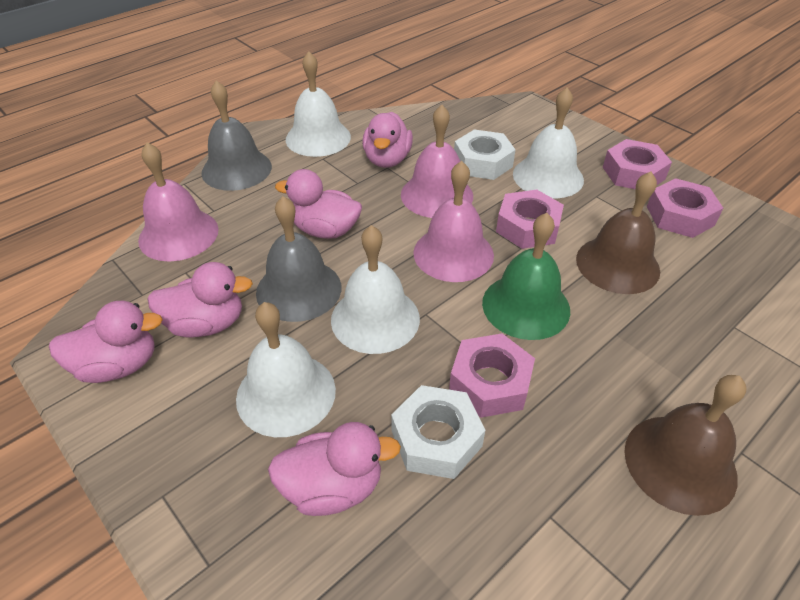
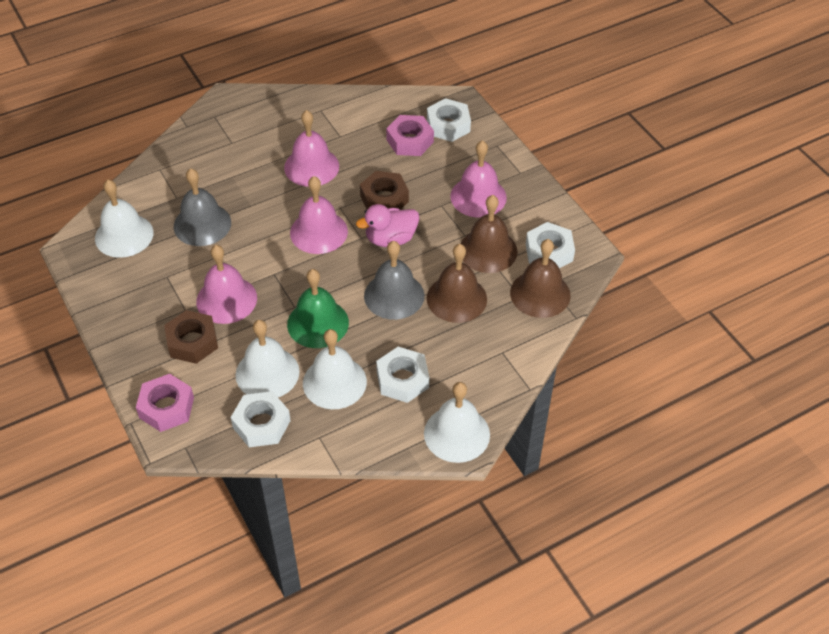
brown bell: 2 -> 3
brown nut: 0 -> 2
pink bell: 3 -> 4
pink duck: 5 -> 1
pink nut: 4 -> 2
white nut: 2 -> 4

